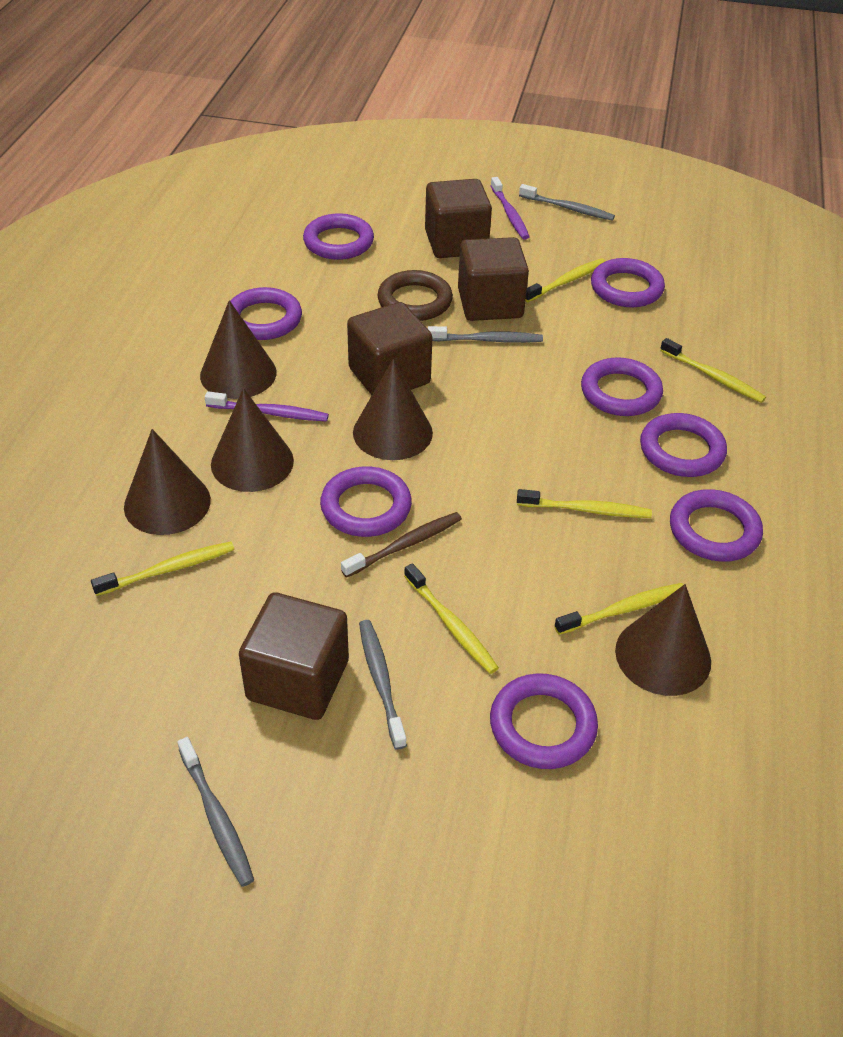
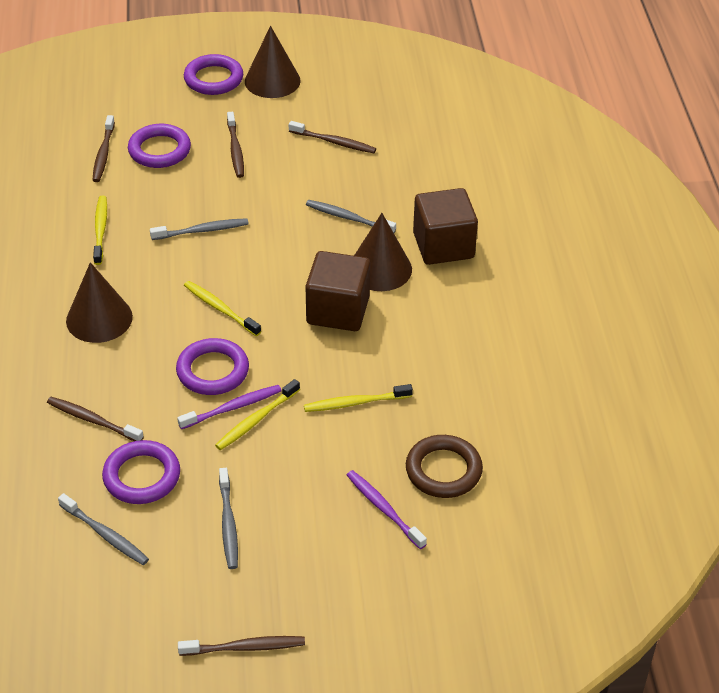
brown cone: 5 -> 3
brown cube: 4 -> 2
brown toothbrush: 1 -> 5
purple ring: 8 -> 4
yellow toothbrush: 6 -> 4

